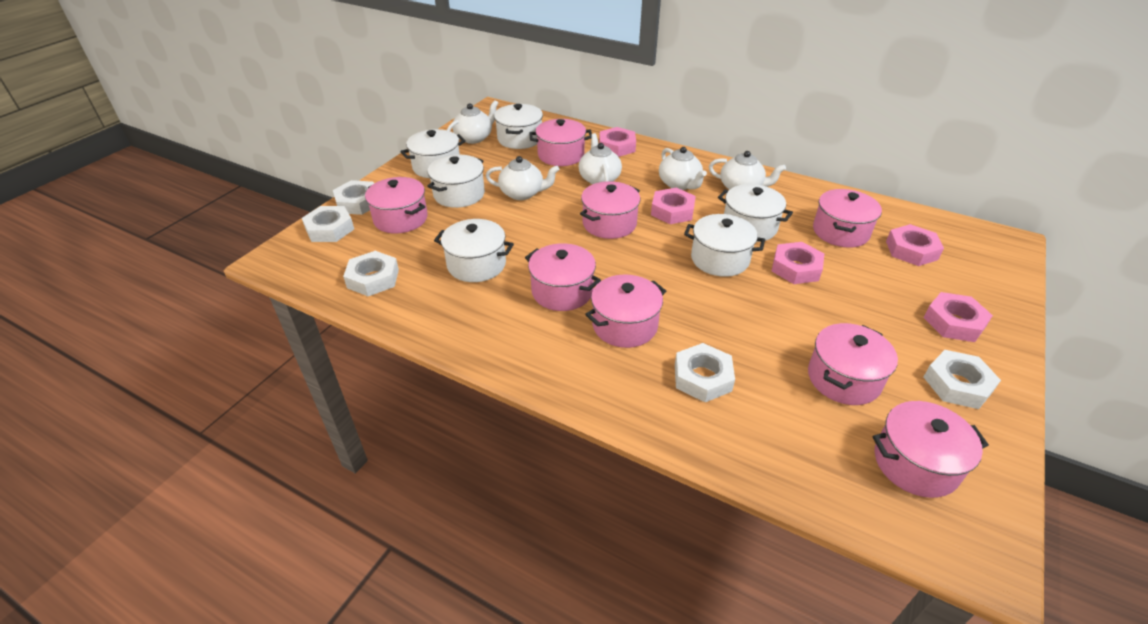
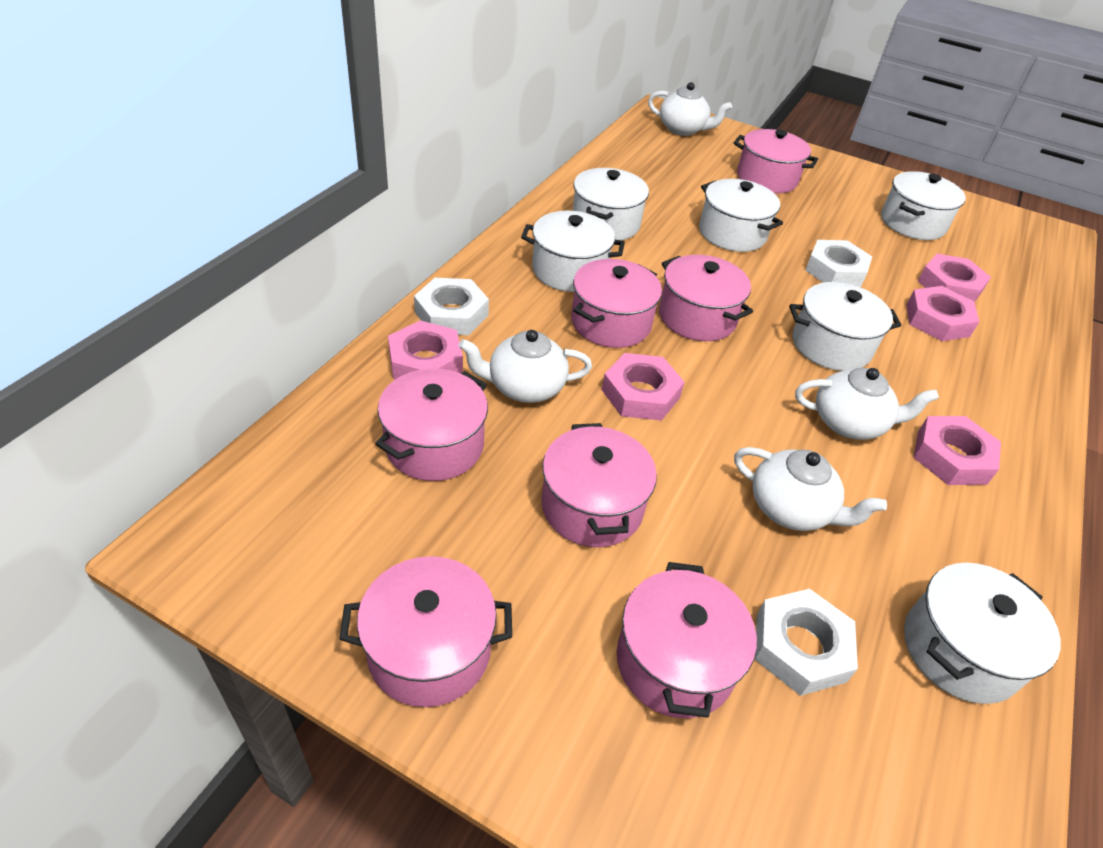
pink pot: 8 -> 7
white nut: 5 -> 3
white teapot: 5 -> 4

